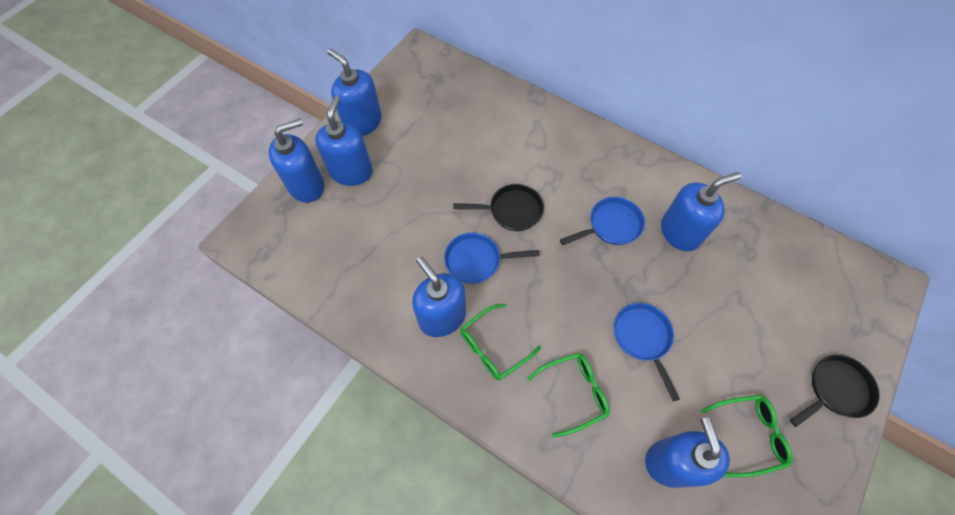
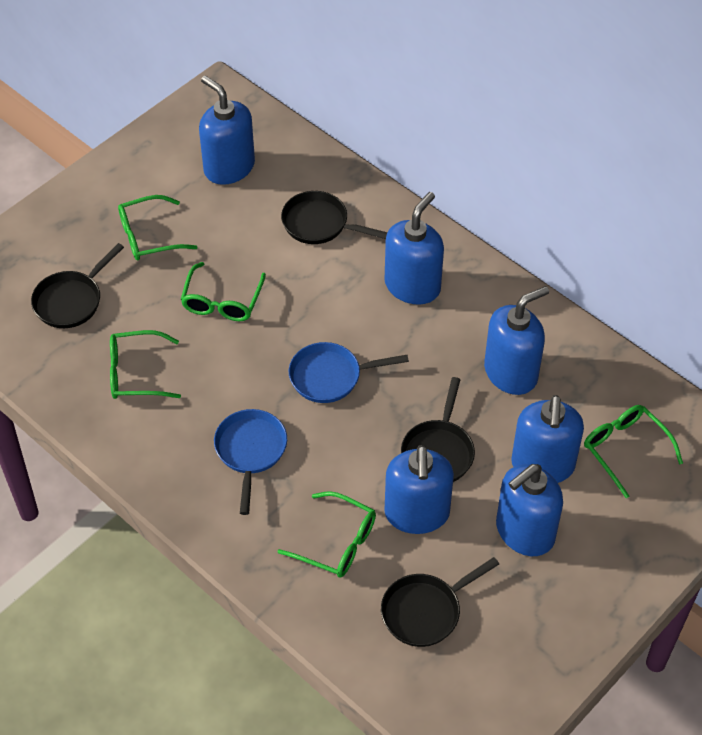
black pan: 2 -> 4
blue pan: 3 -> 2
green glasses: 3 -> 5

